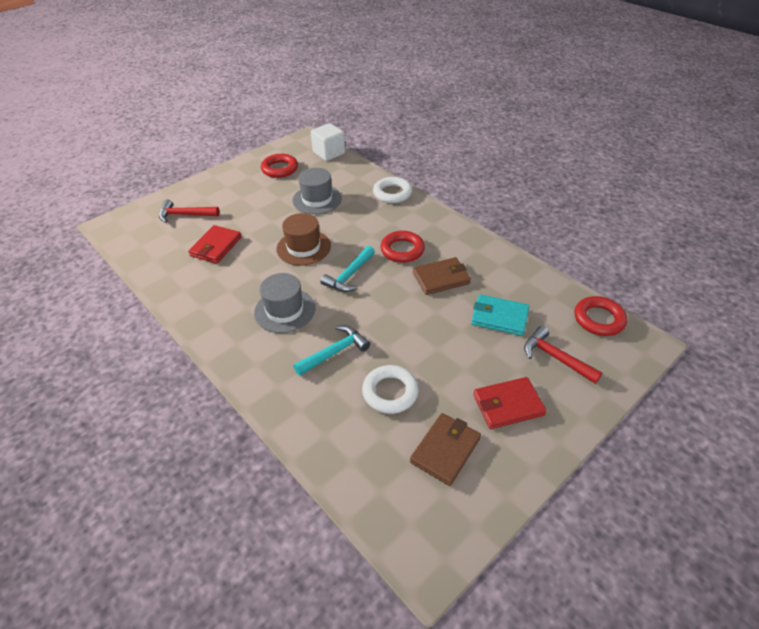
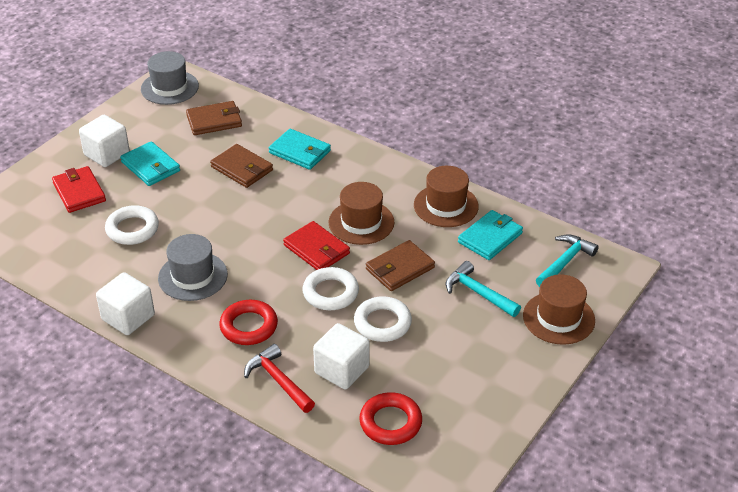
brown hat: 1 -> 3
brown wallet: 2 -> 3
red hammer: 2 -> 1
red ring: 3 -> 2
turquoise wallet: 1 -> 3
white cube: 1 -> 3
white ring: 2 -> 3

